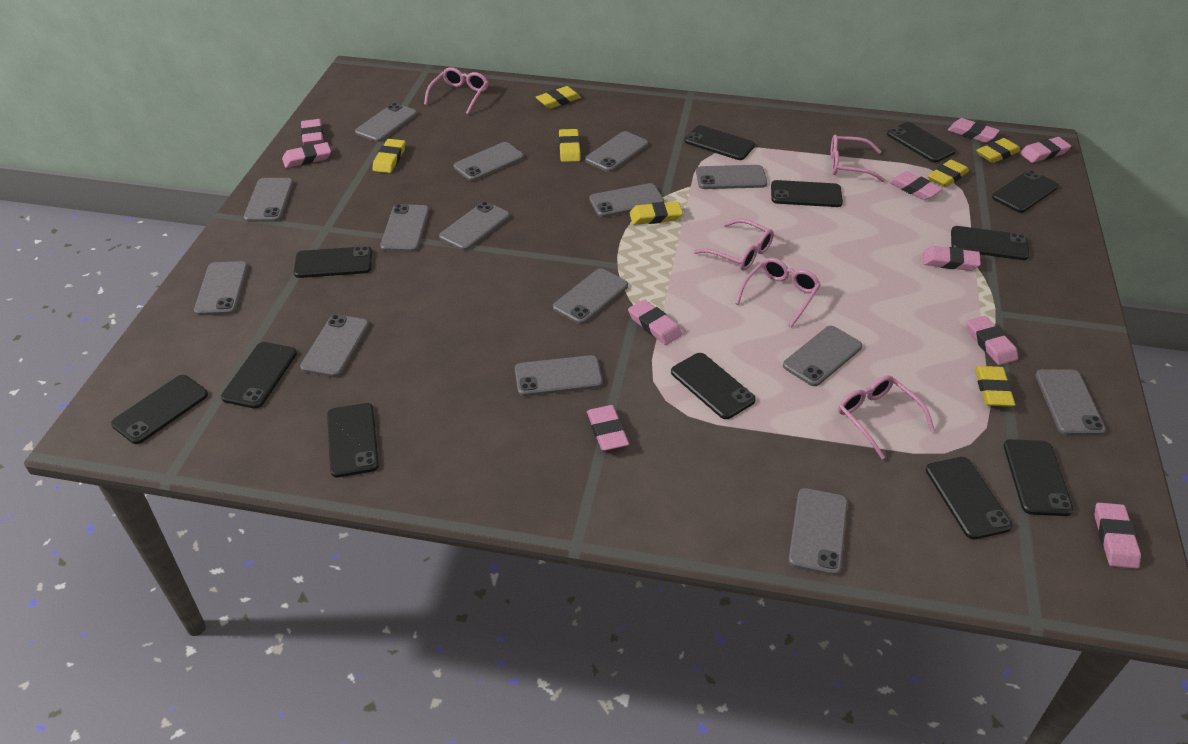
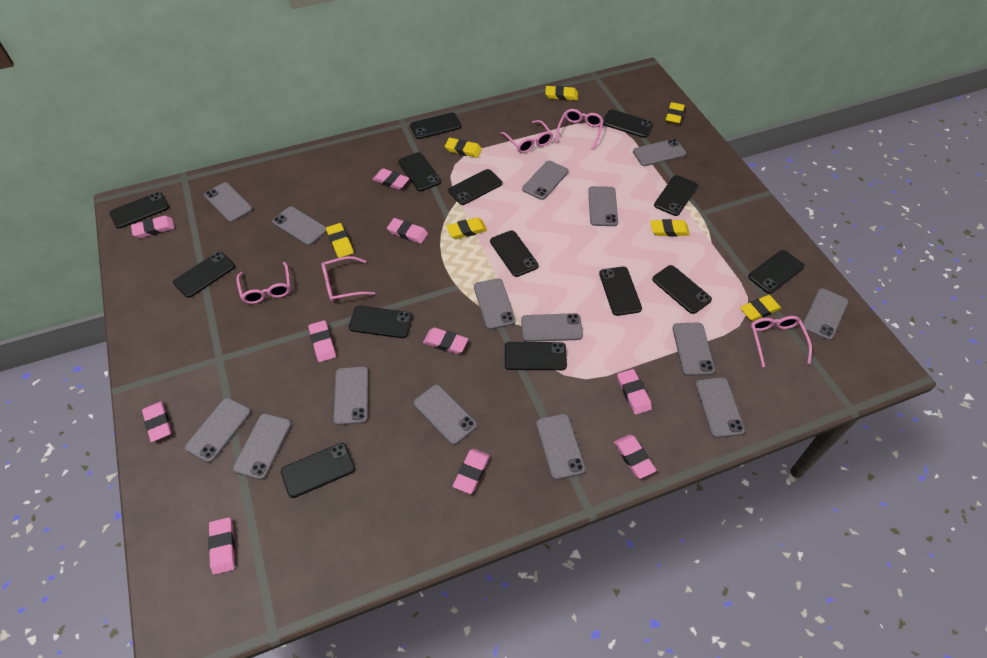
black phone: 12 -> 14

